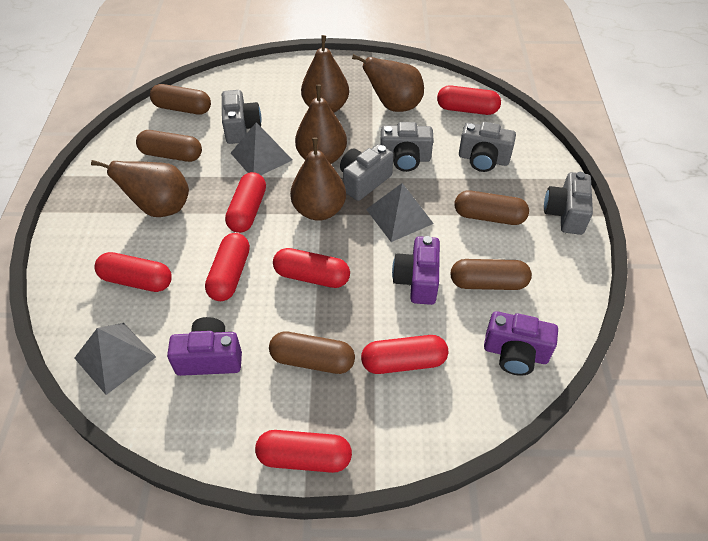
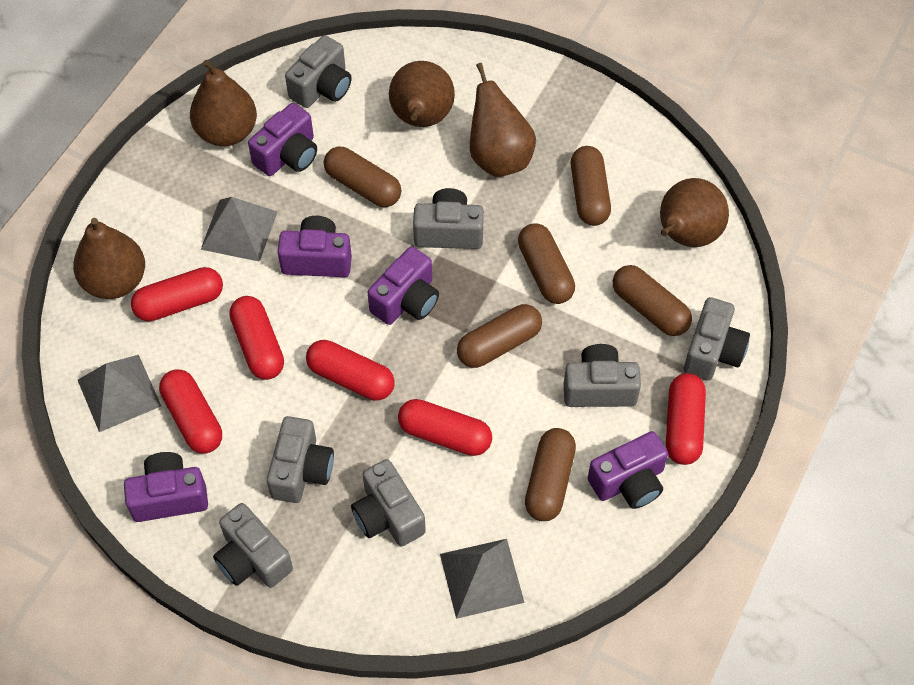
brown capsule: 5 -> 6
grey camera: 5 -> 7
purple camera: 3 -> 5
red capsule: 7 -> 6

